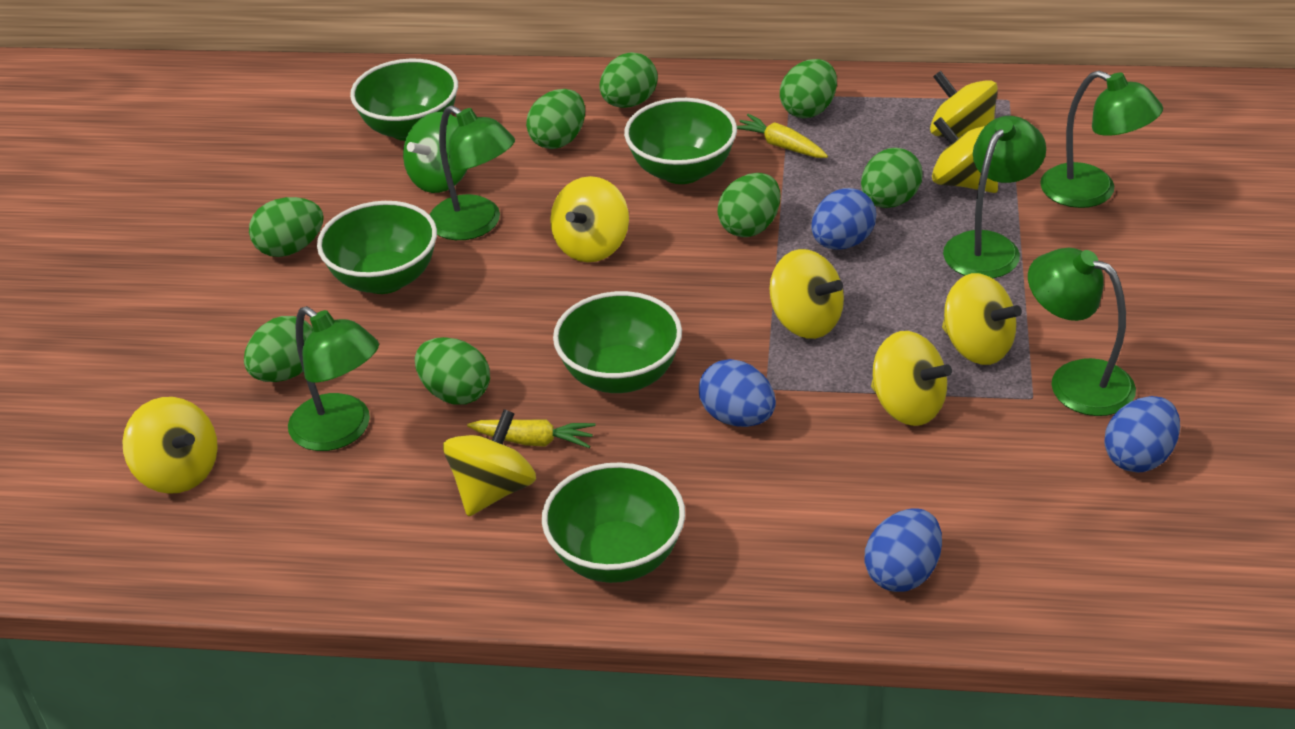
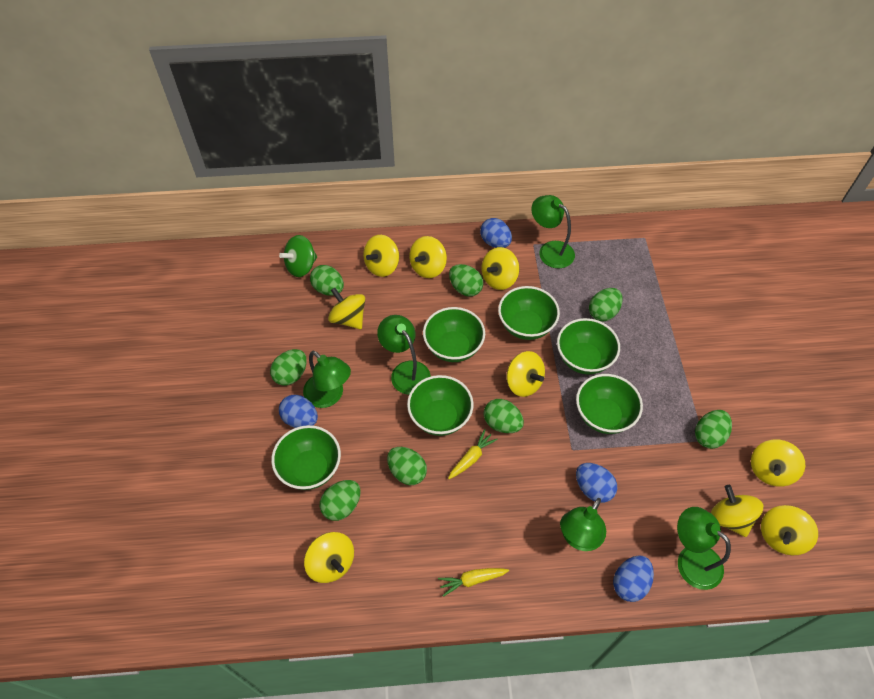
green bowl: 5 -> 6
yellow spinning top: 8 -> 9

